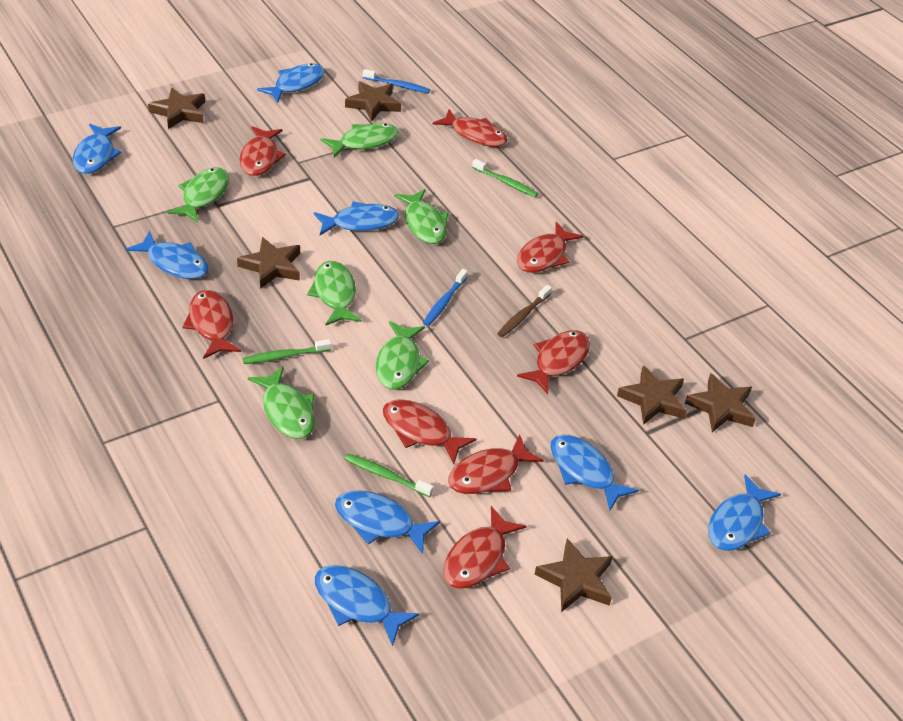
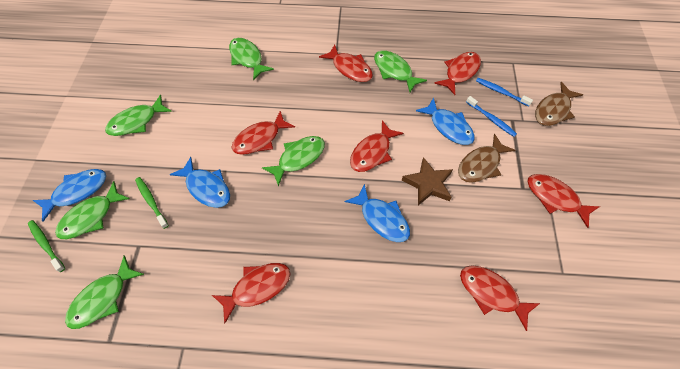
blue fish: 8 -> 4
brown fish: 0 -> 2
brown star: 6 -> 1
brown toothbrush: 1 -> 0
green toothbrush: 3 -> 2
red fish: 8 -> 7

